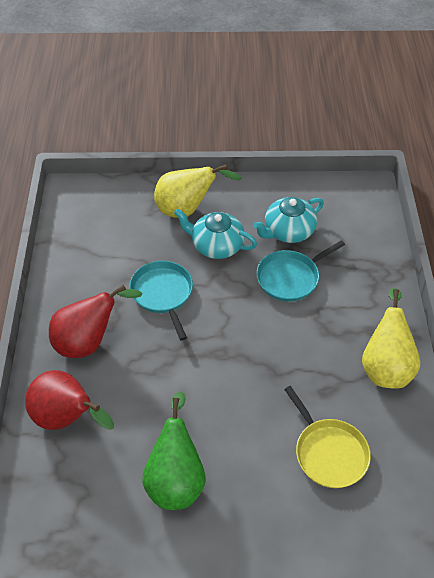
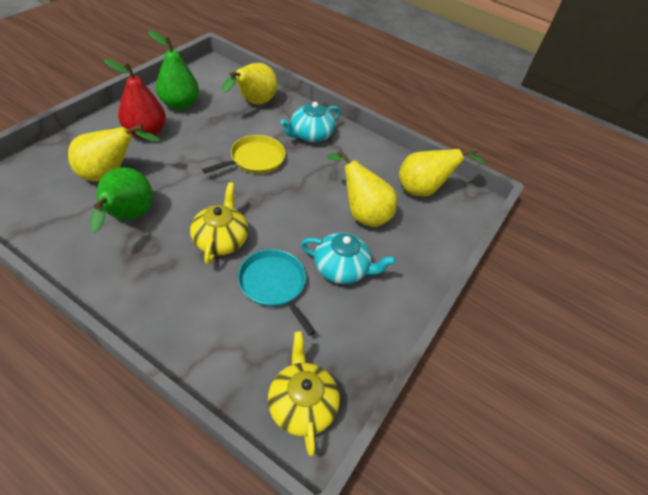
green pear: 1 -> 2
red pear: 2 -> 1
turquoise pan: 2 -> 1
yellow pear: 2 -> 4
yellow teapot: 0 -> 2

